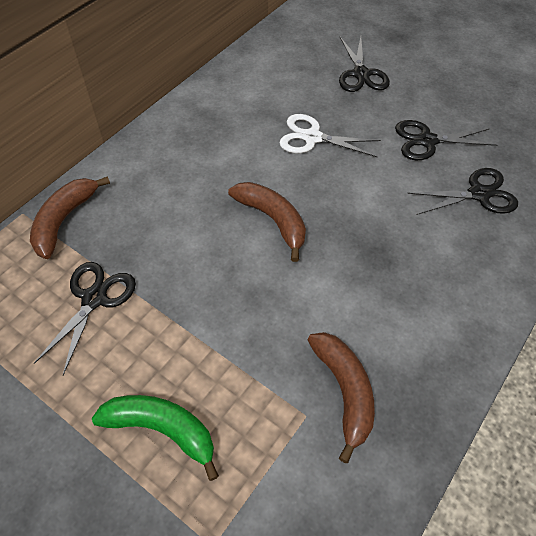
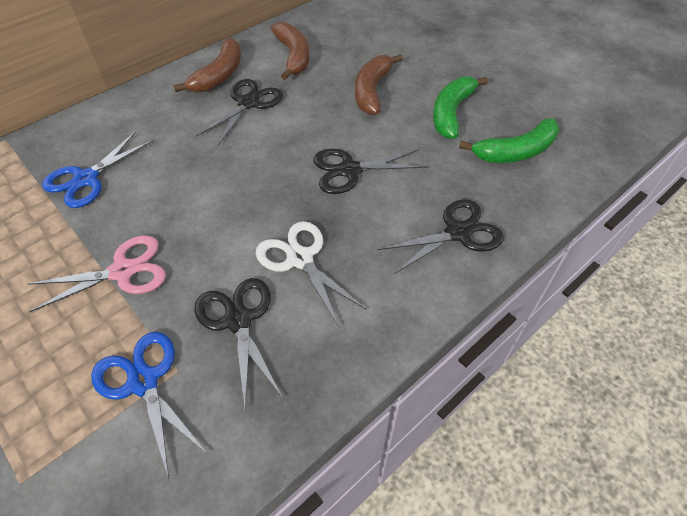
blue scissors: 0 -> 2
green banana: 1 -> 2
pink scissors: 0 -> 1

